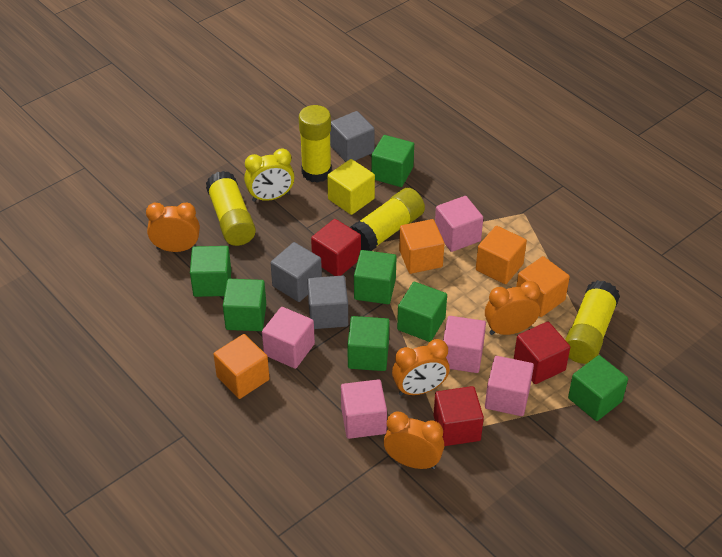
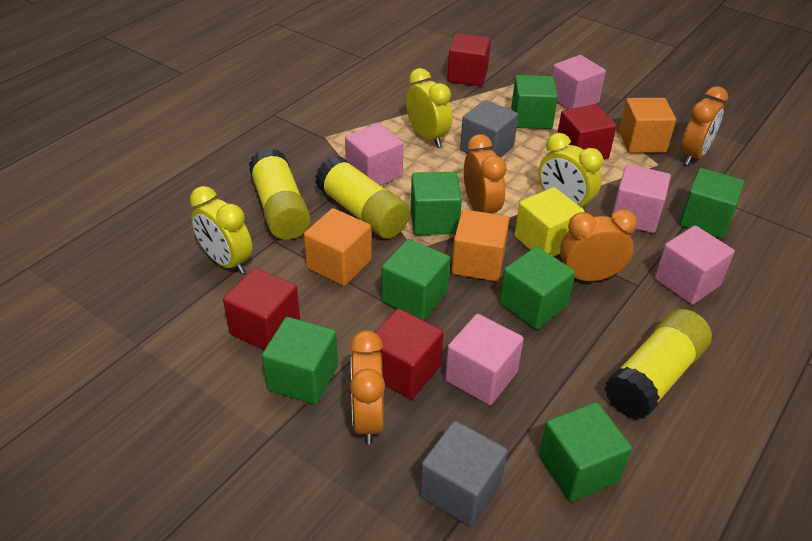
grey cube: 3 -> 2
orange cube: 4 -> 3
red cube: 3 -> 4
yellow clock: 1 -> 3
yellow glue stick: 4 -> 3

